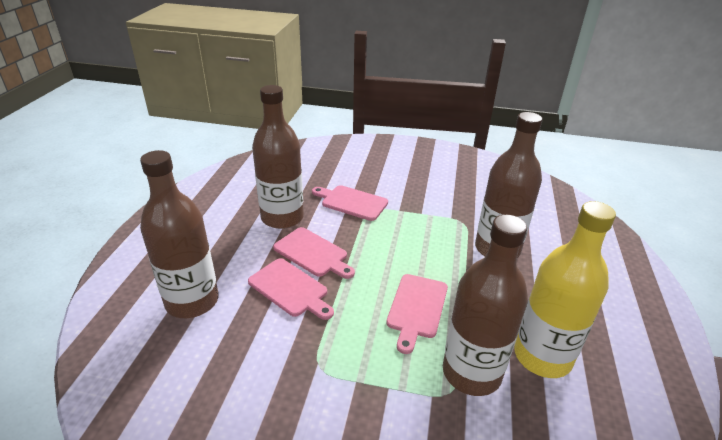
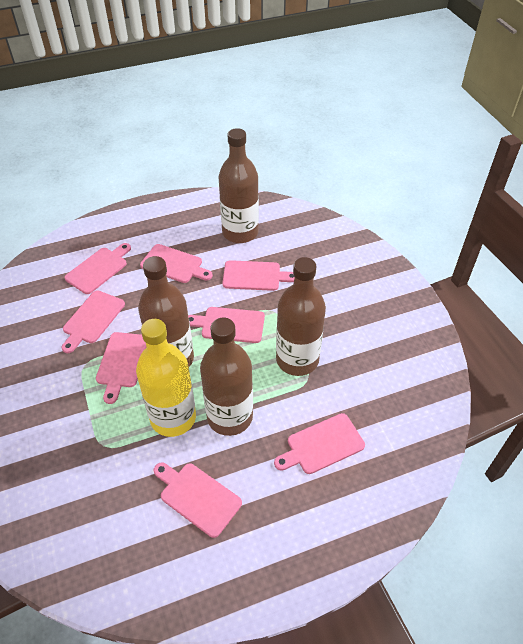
pink cutting board: 4 -> 8

